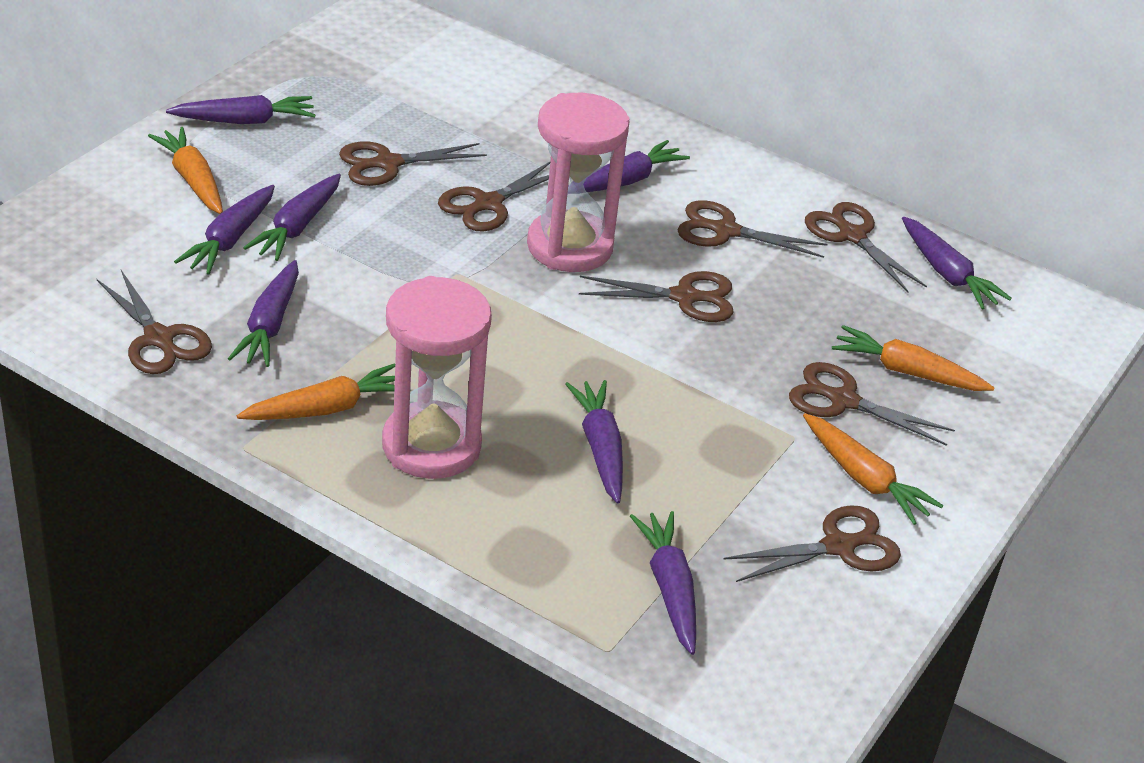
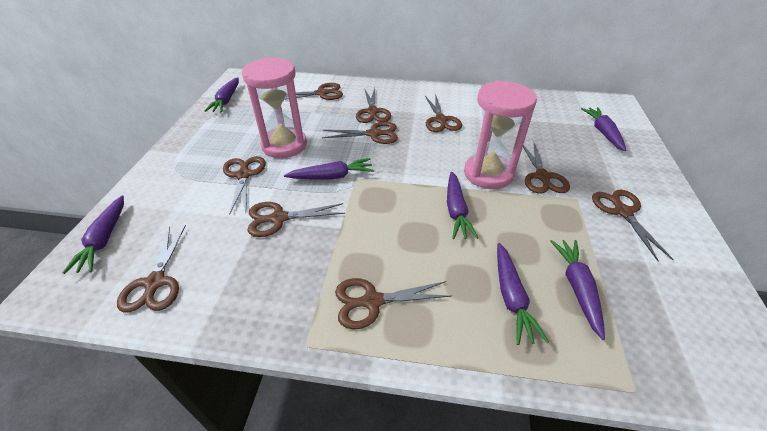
brown scissors: 8 -> 10
orange carrot: 4 -> 0
purple carrot: 8 -> 7

